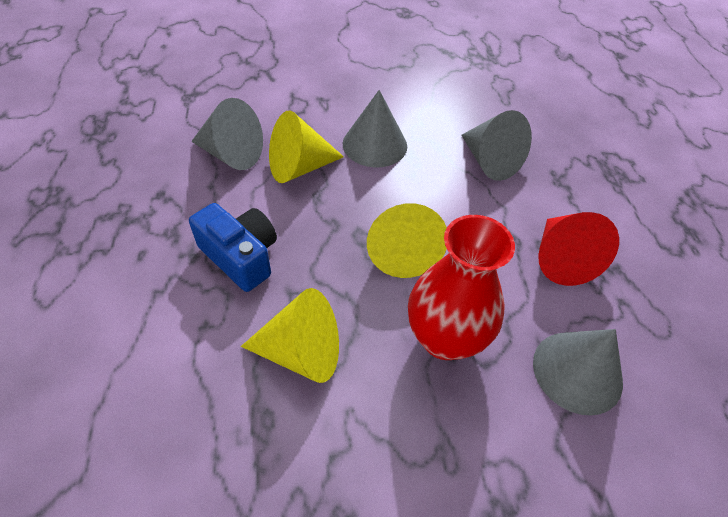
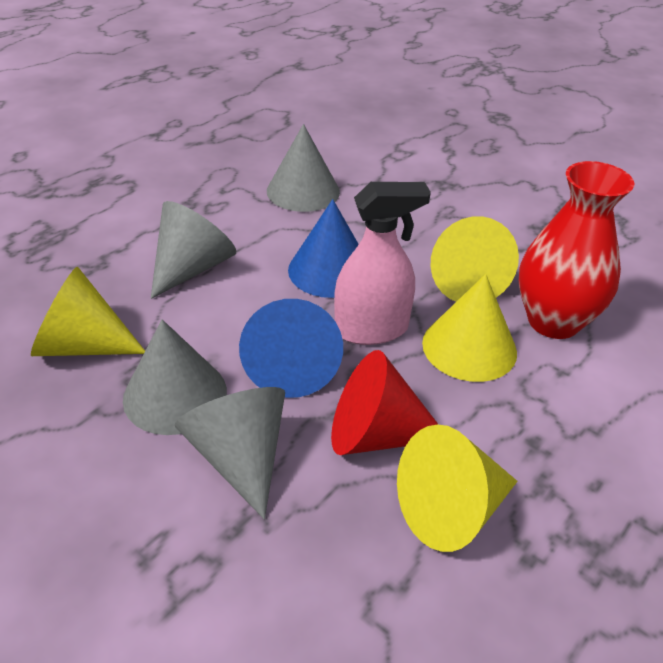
blue camera: 1 -> 0
blue cone: 0 -> 2
pink spray bottle: 0 -> 1
yellow cone: 3 -> 4

